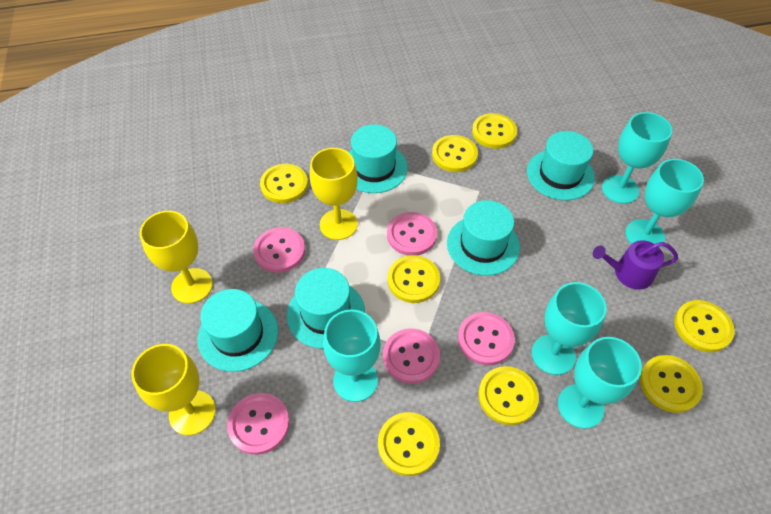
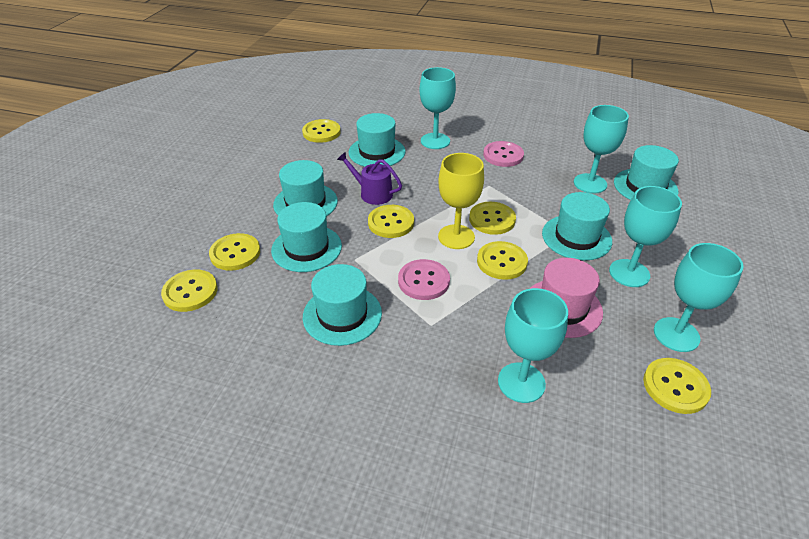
pink button: 5 -> 2
pink hat: 0 -> 1
turquoise hat: 5 -> 6
yellow button: 8 -> 7
yellow goblet: 3 -> 1

